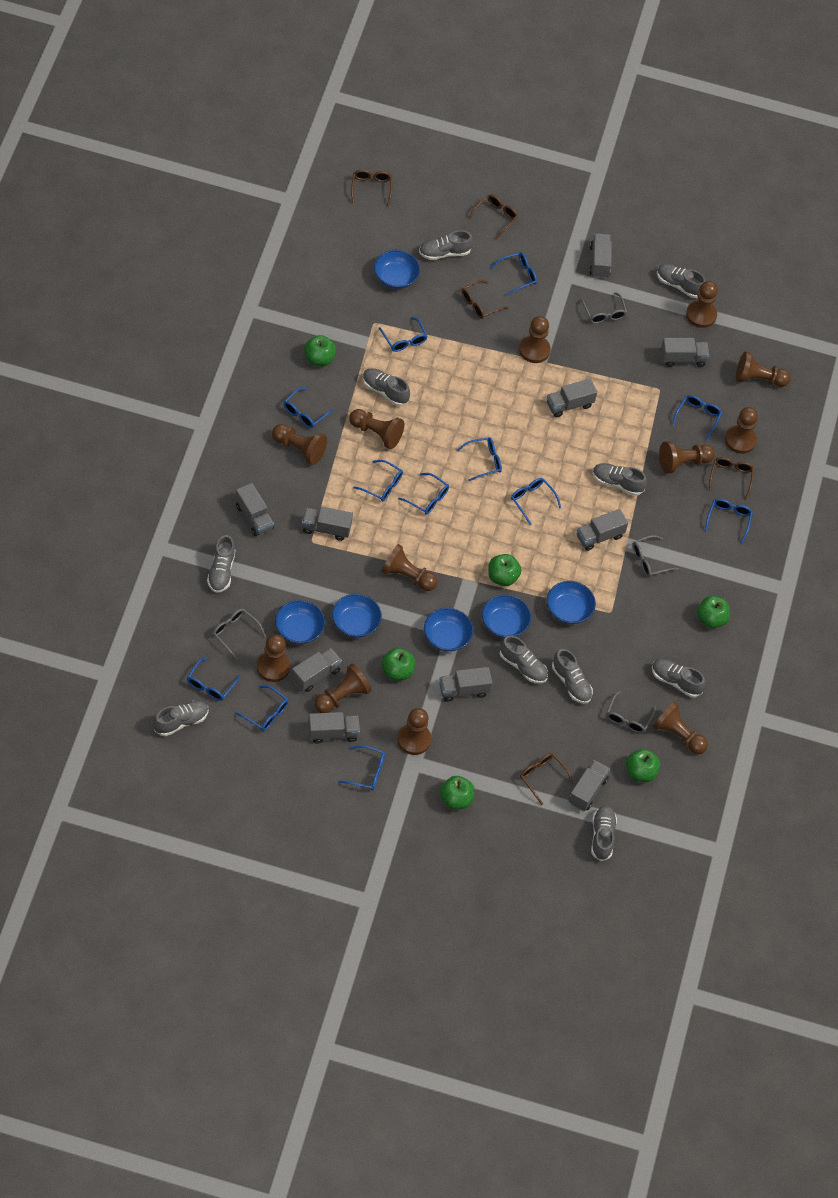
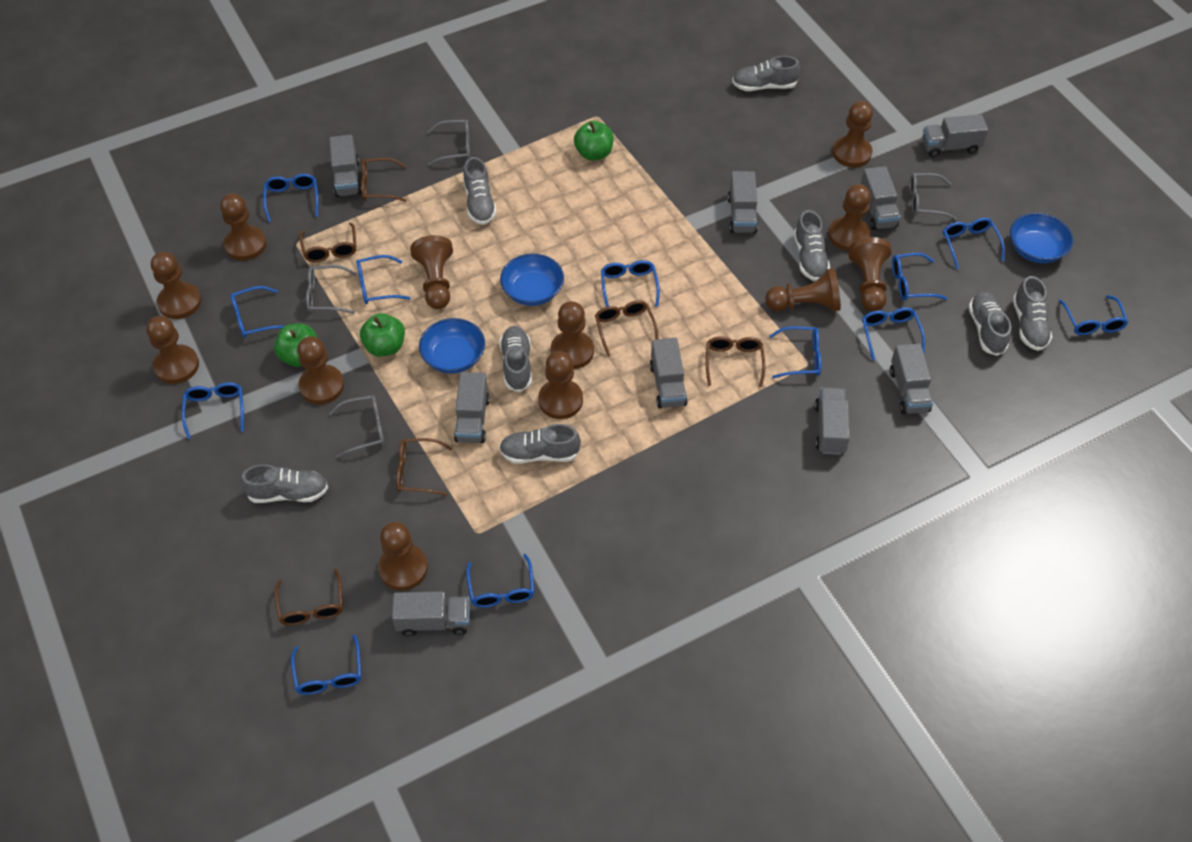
blue bowl: 6 -> 3
brown glasses: 5 -> 6
green apple: 6 -> 3
grey shoe: 10 -> 8
grey truck: 10 -> 9

